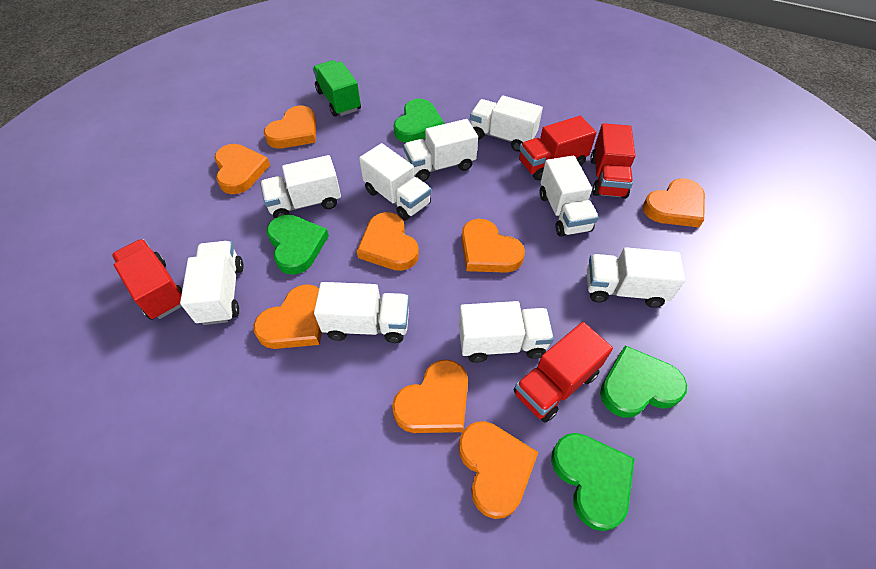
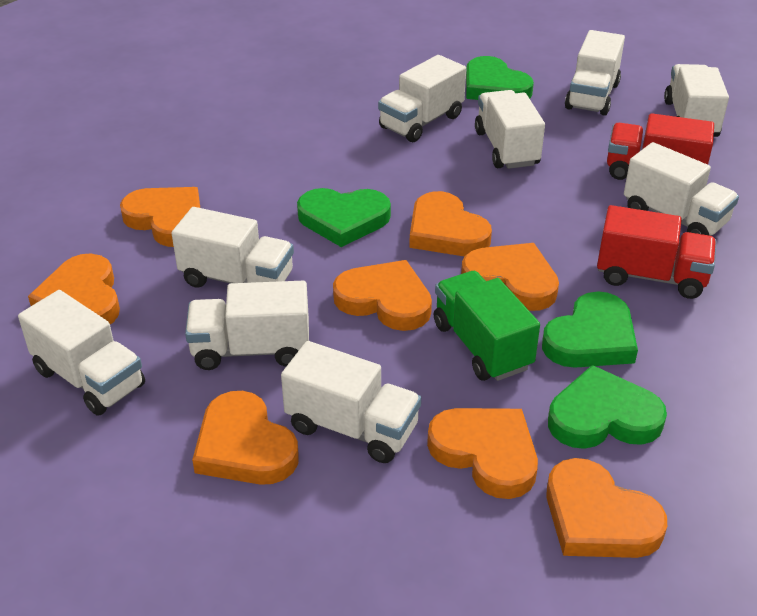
red truck: 4 -> 2

